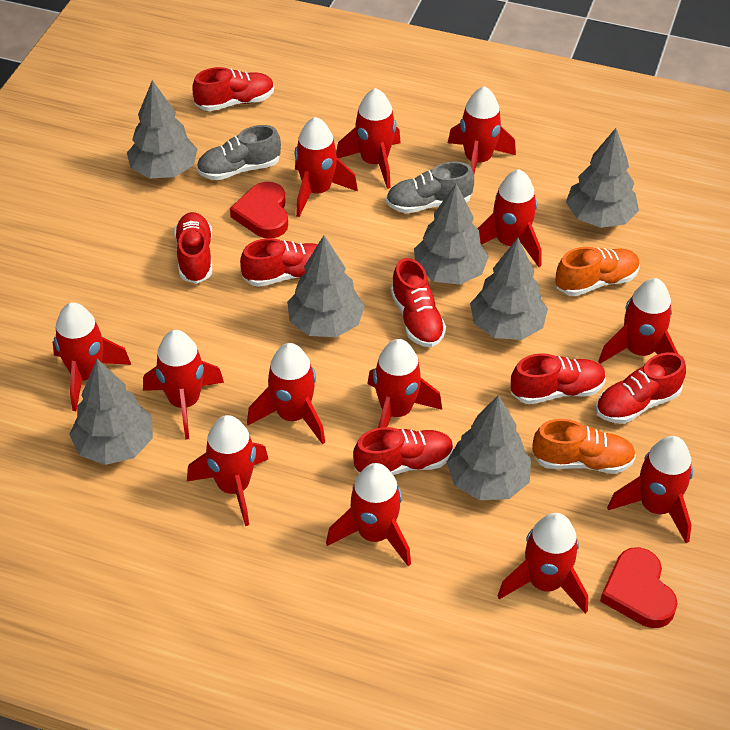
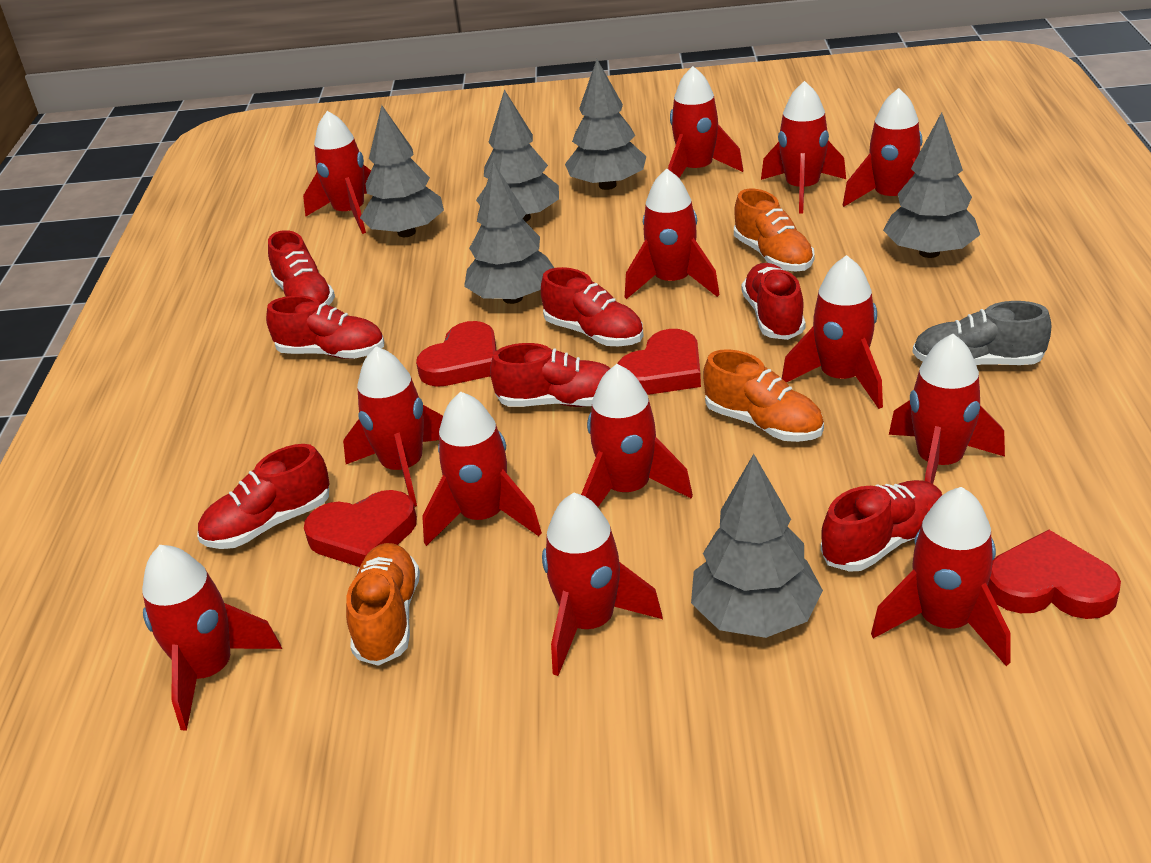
grey shoe: 2 -> 1
grey tree: 7 -> 6
orange shoe: 2 -> 3
red heart: 2 -> 4

